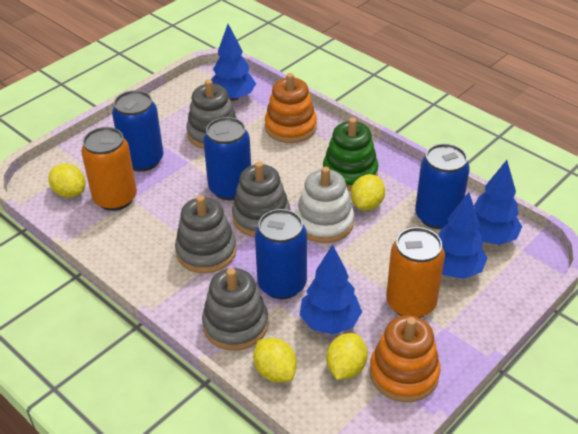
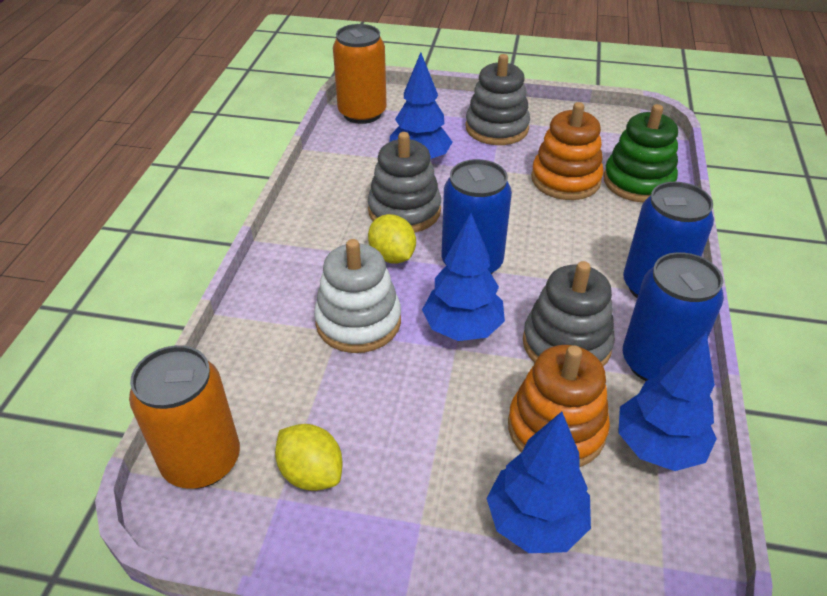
blue can: 4 -> 3
grey stacking toy: 4 -> 3
yellow lemon: 4 -> 2

